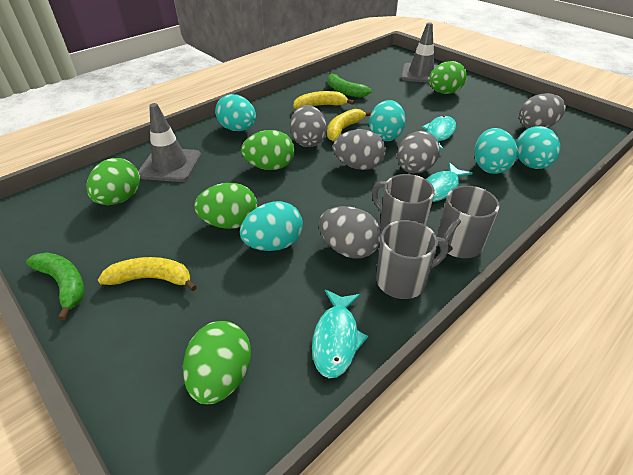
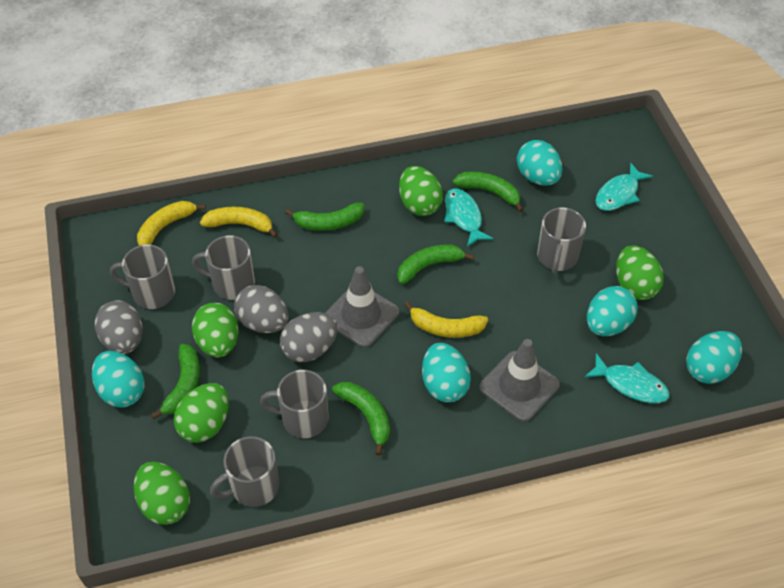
green banana: 2 -> 5
grey egg: 5 -> 3
grey mug: 3 -> 5

